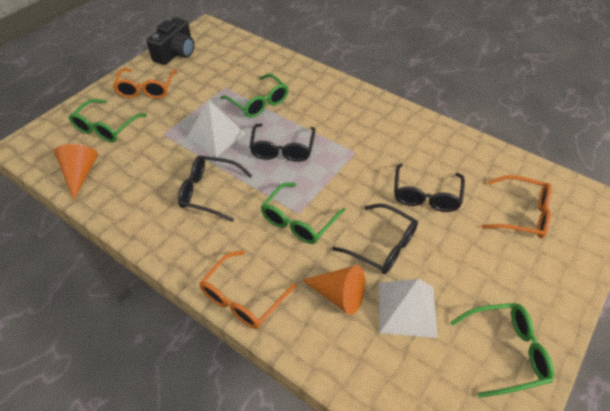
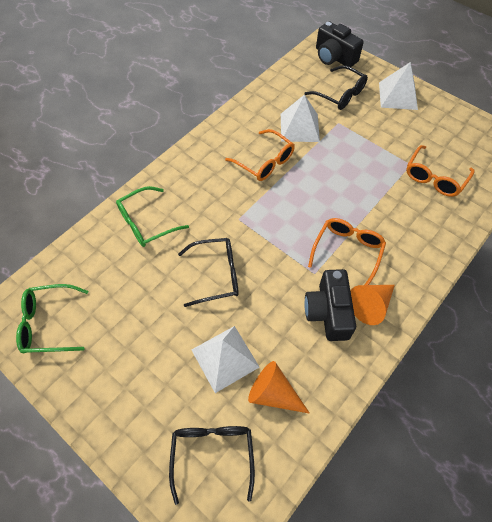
black camera: 1 -> 2
black glasses: 4 -> 3
green glasses: 4 -> 2
white pyramid: 2 -> 3

